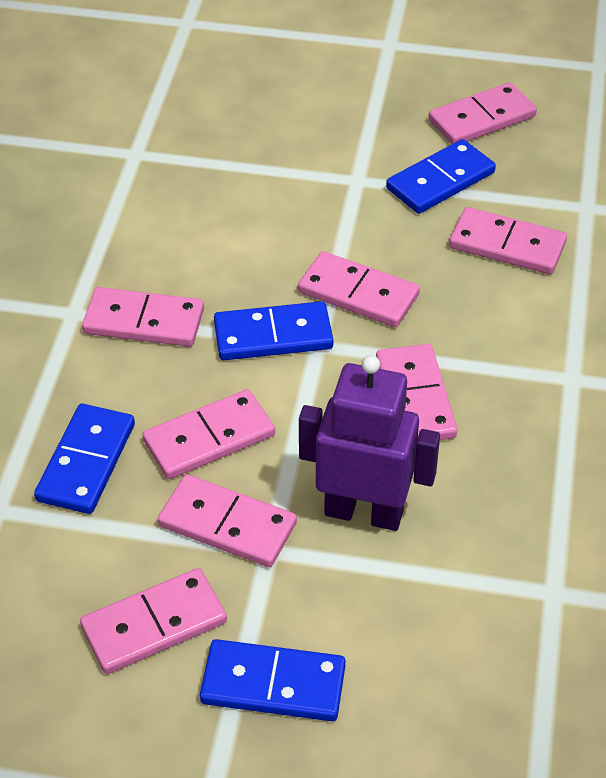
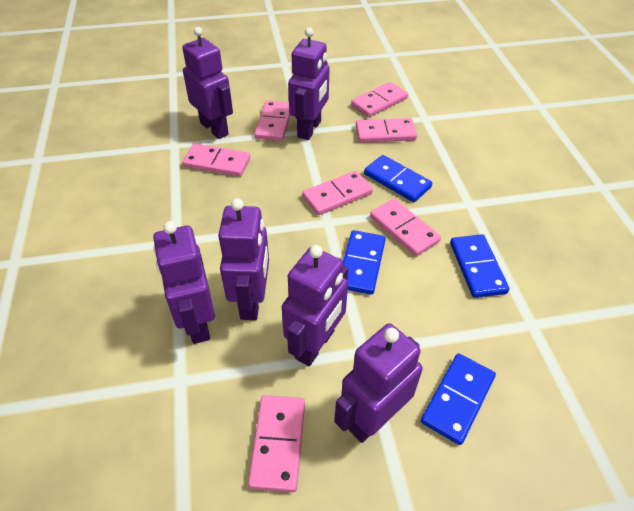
pink domino: 8 -> 7
purple robot: 1 -> 6

